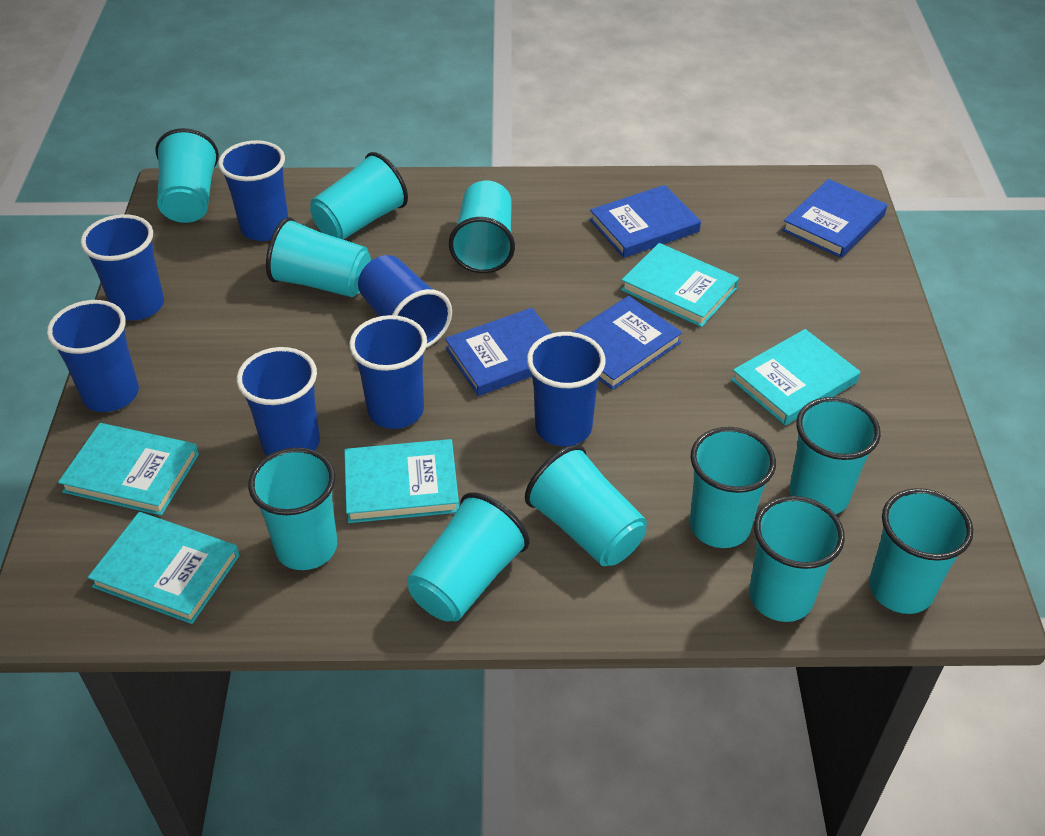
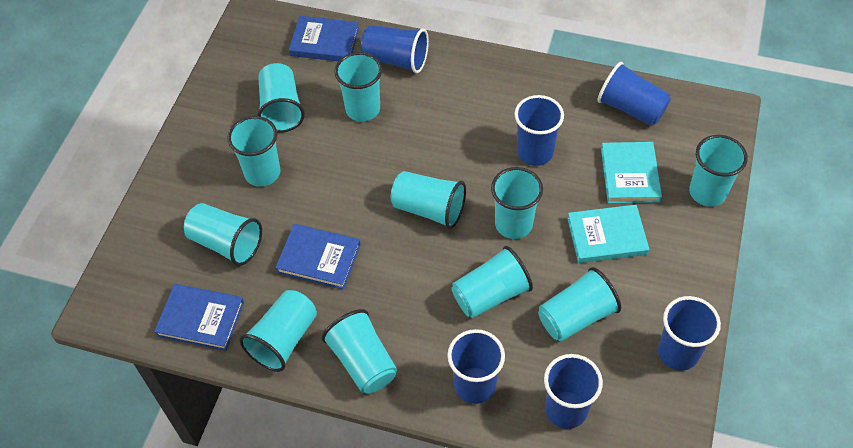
blue book: 4 -> 3
blue cup: 7 -> 6
turquoise book: 5 -> 2

